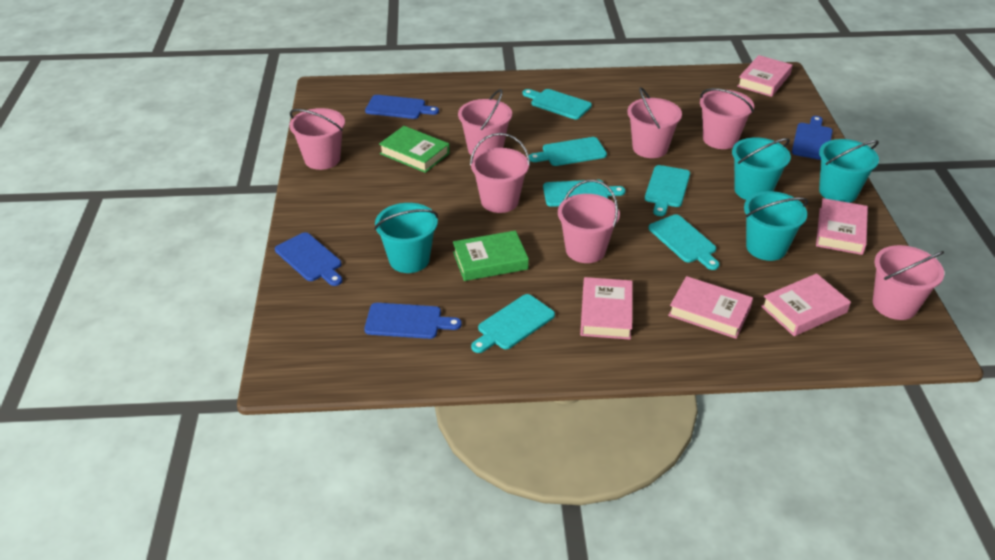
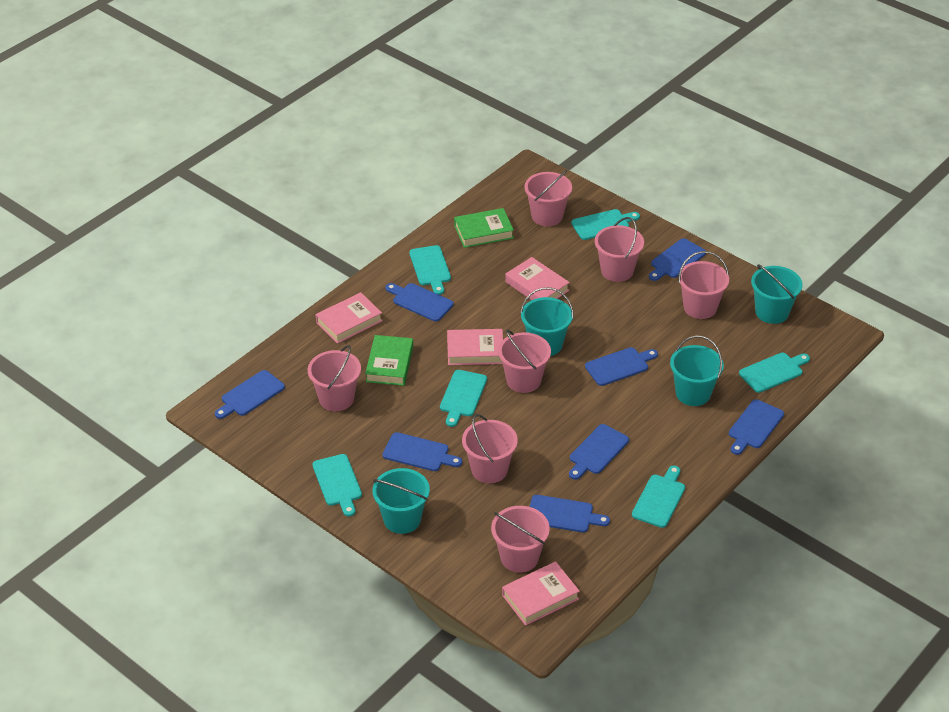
blue cutting board: 4 -> 8
pink book: 5 -> 4

